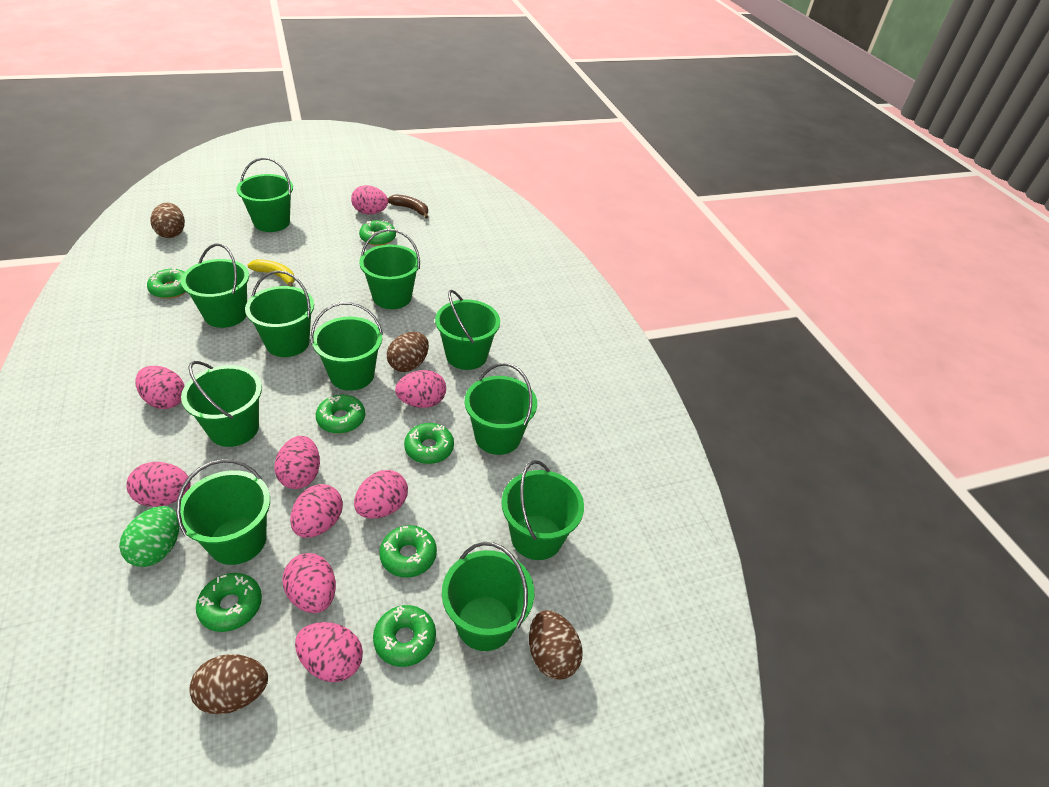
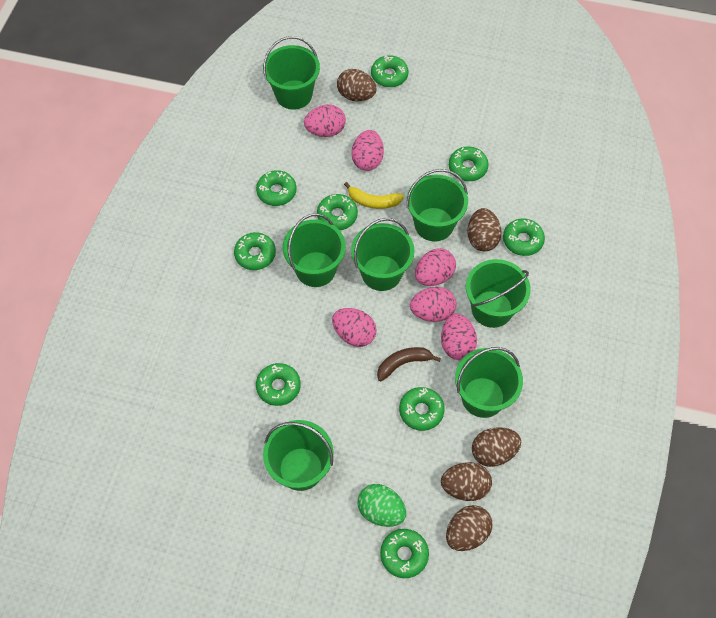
brown egg: 4 -> 5
green bucket: 11 -> 7
green donut: 7 -> 9
pink egg: 9 -> 6

